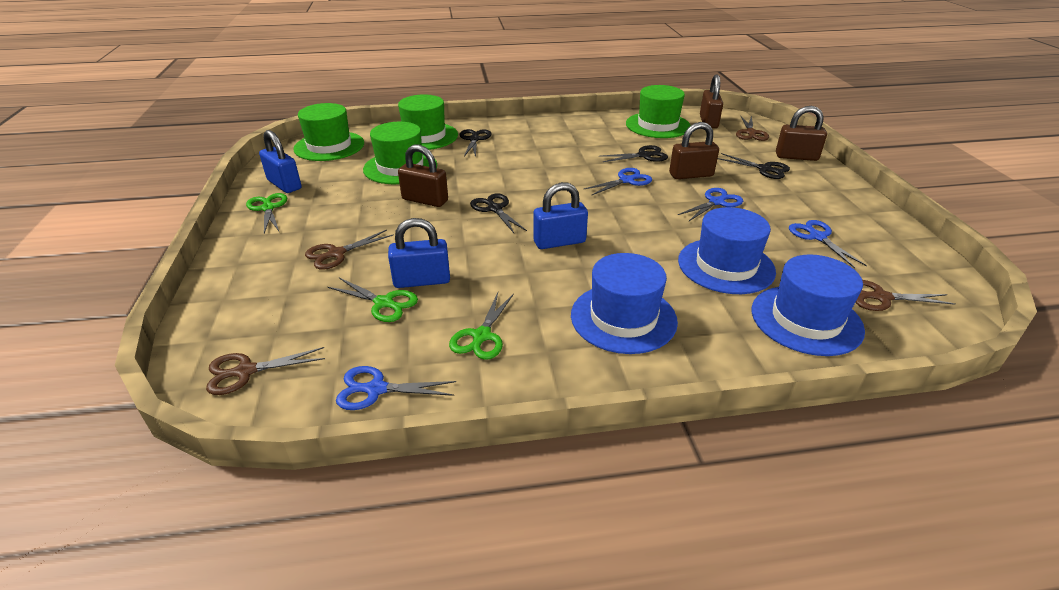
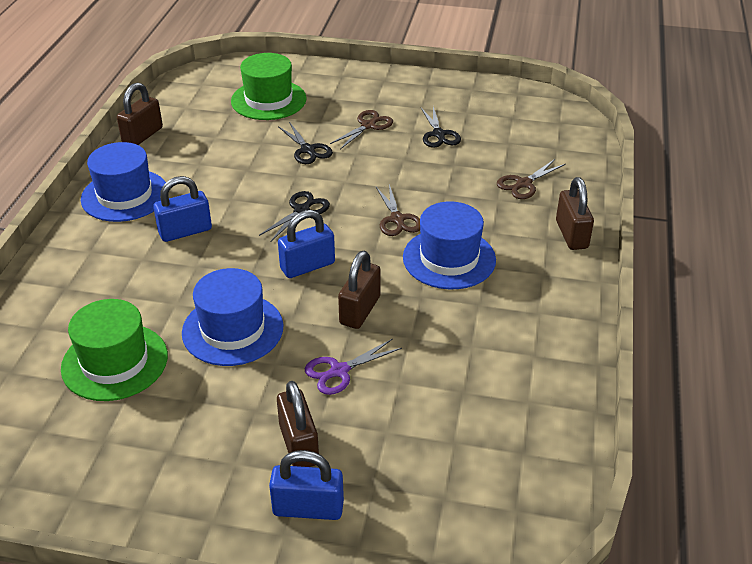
black scissors: 4 -> 3
blue scissors: 4 -> 0
brown scissors: 4 -> 3
green hat: 4 -> 2
green scissors: 3 -> 0
purple scissors: 0 -> 1

